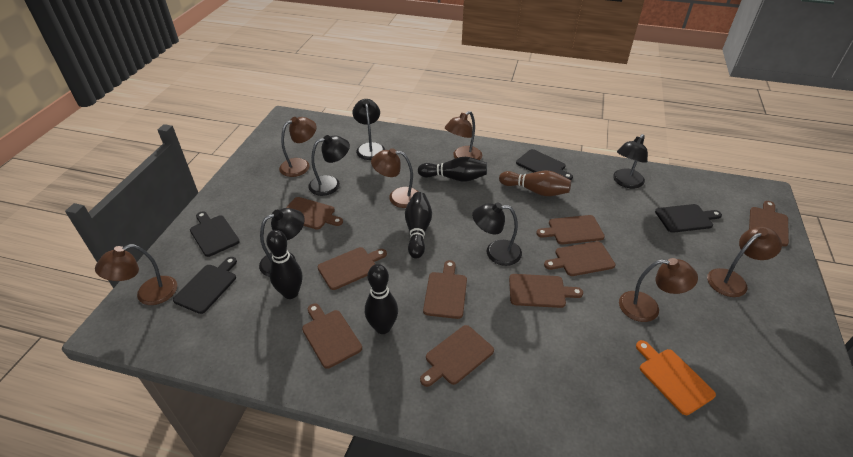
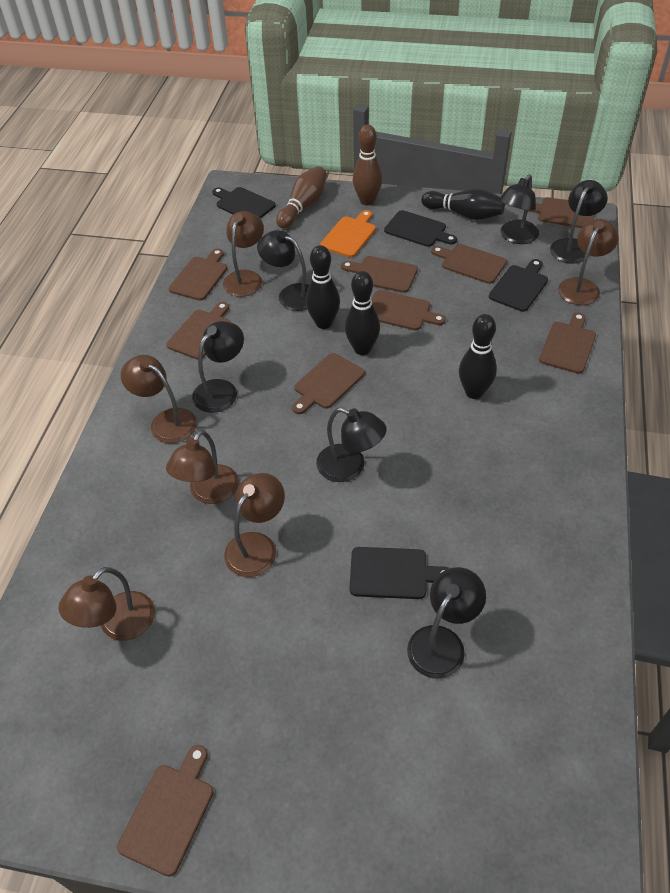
black lamp: 5 -> 6
brown bowling pin: 1 -> 2

